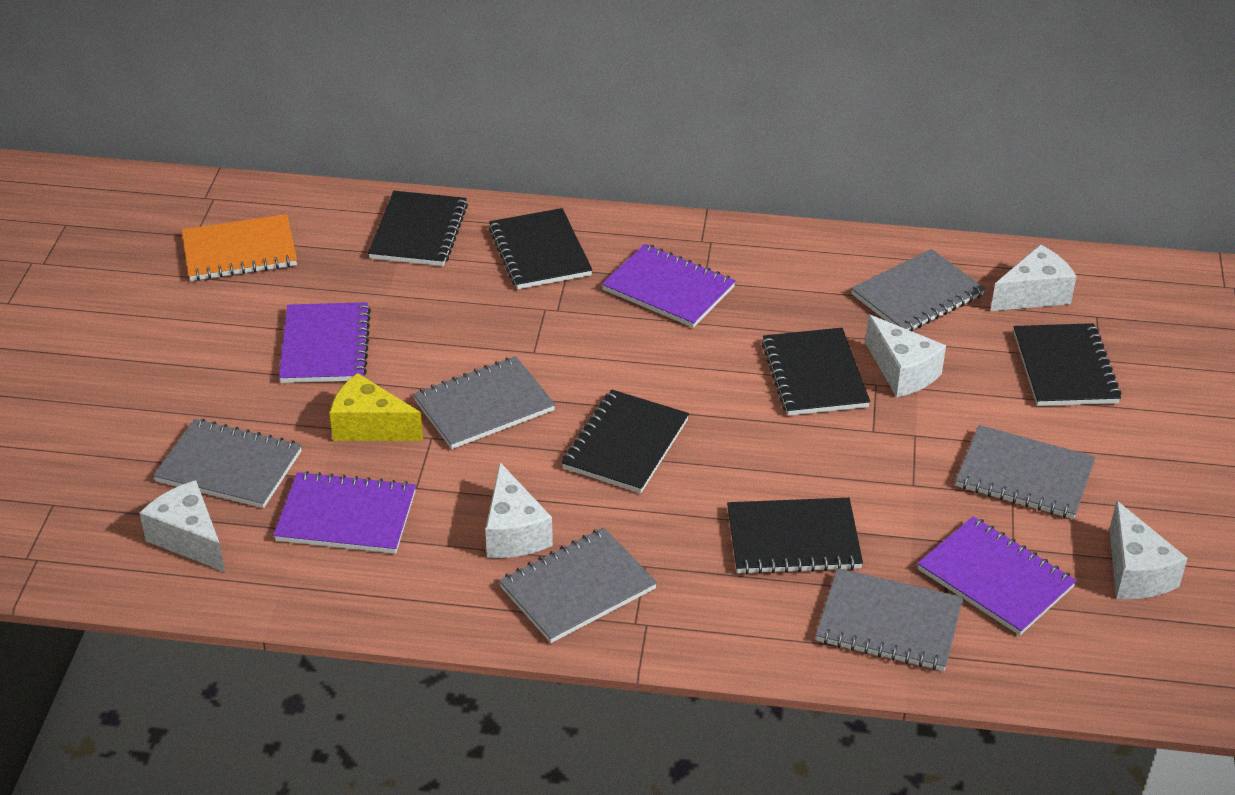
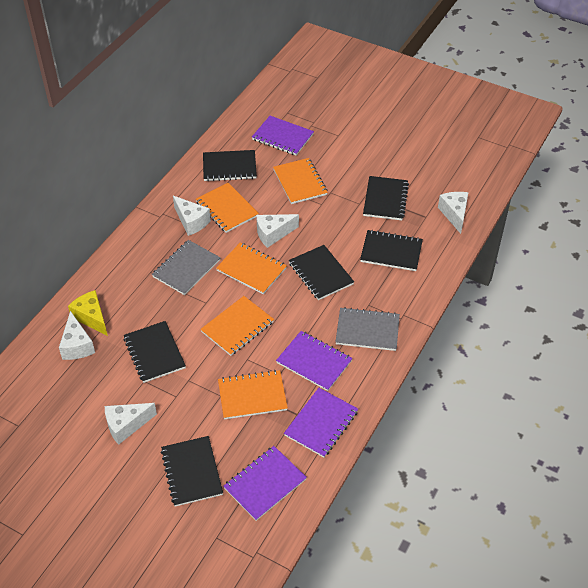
grey notebook: 6 -> 2
orange notebook: 1 -> 5

